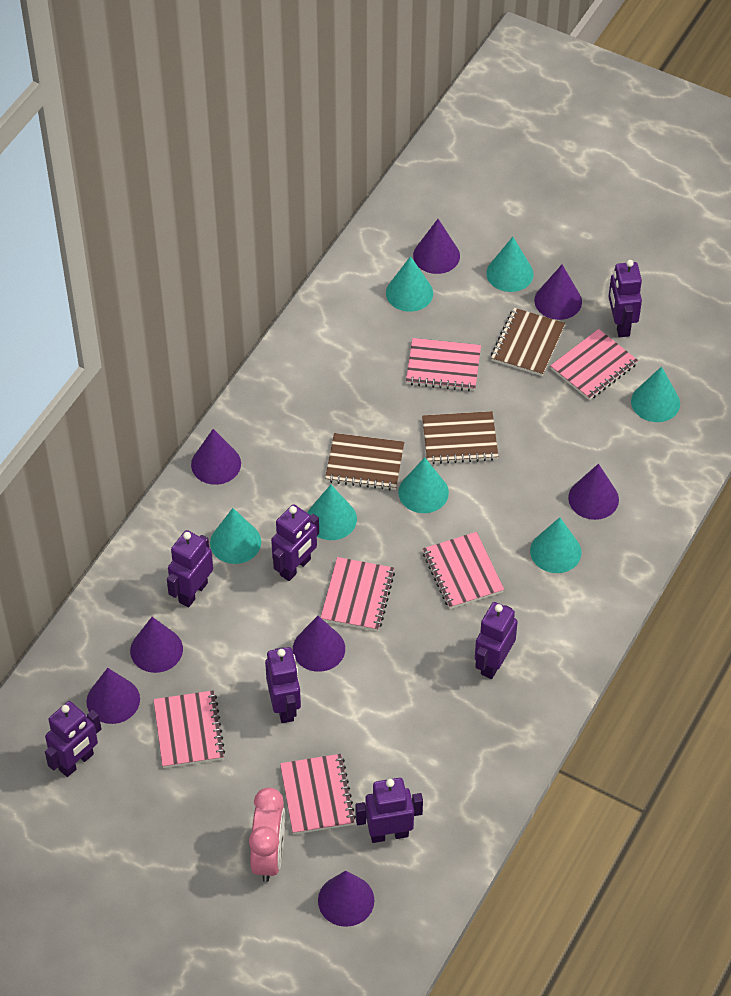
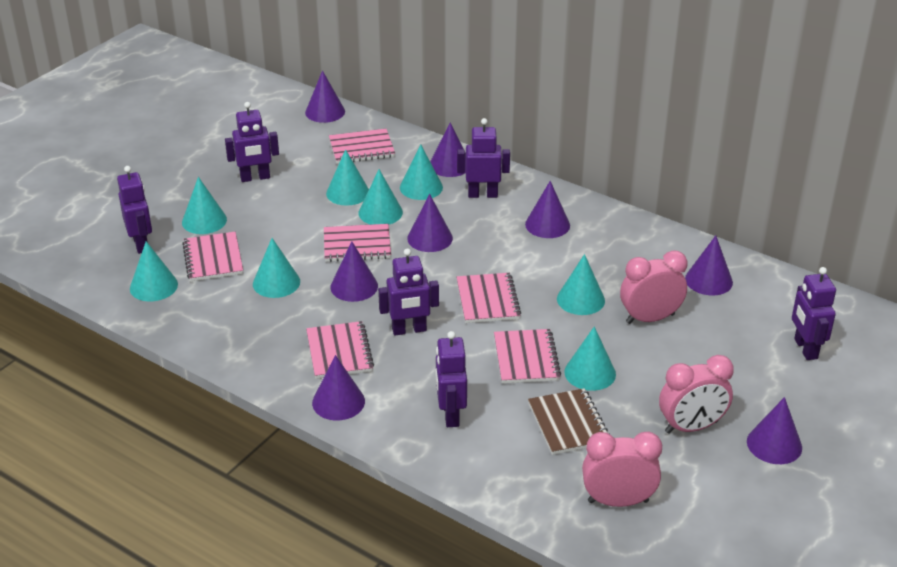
brown notebook: 3 -> 1
pink clock: 1 -> 3
purple robot: 7 -> 6
turquoise cone: 7 -> 8

